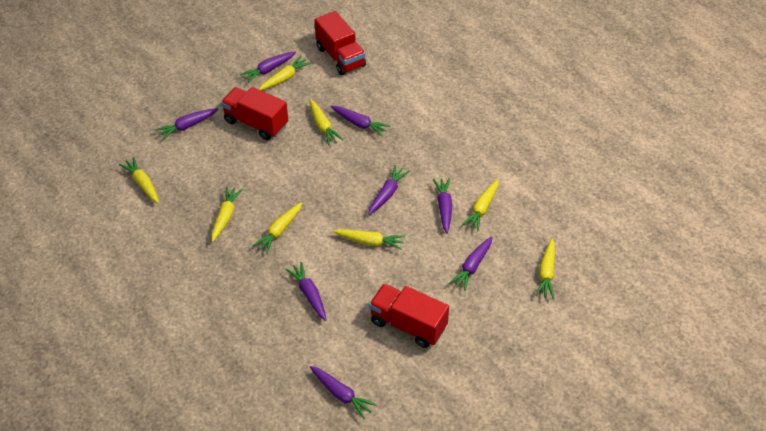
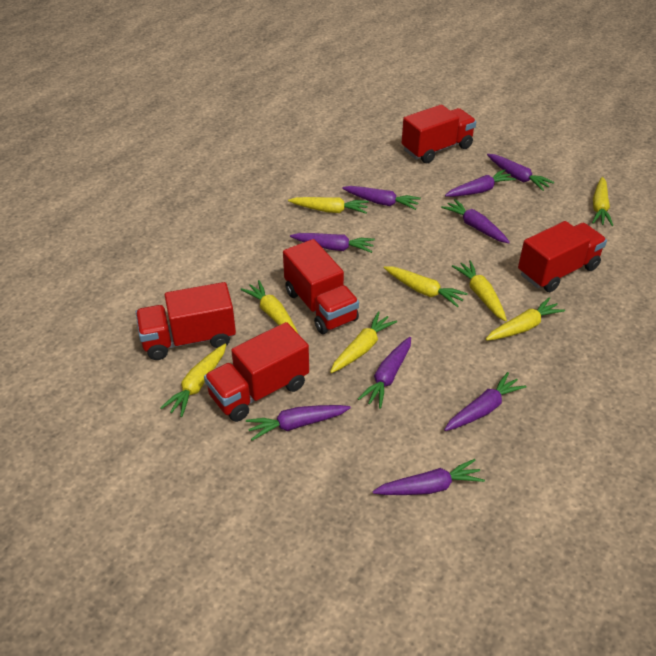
purple carrot: 8 -> 9
red truck: 3 -> 5

